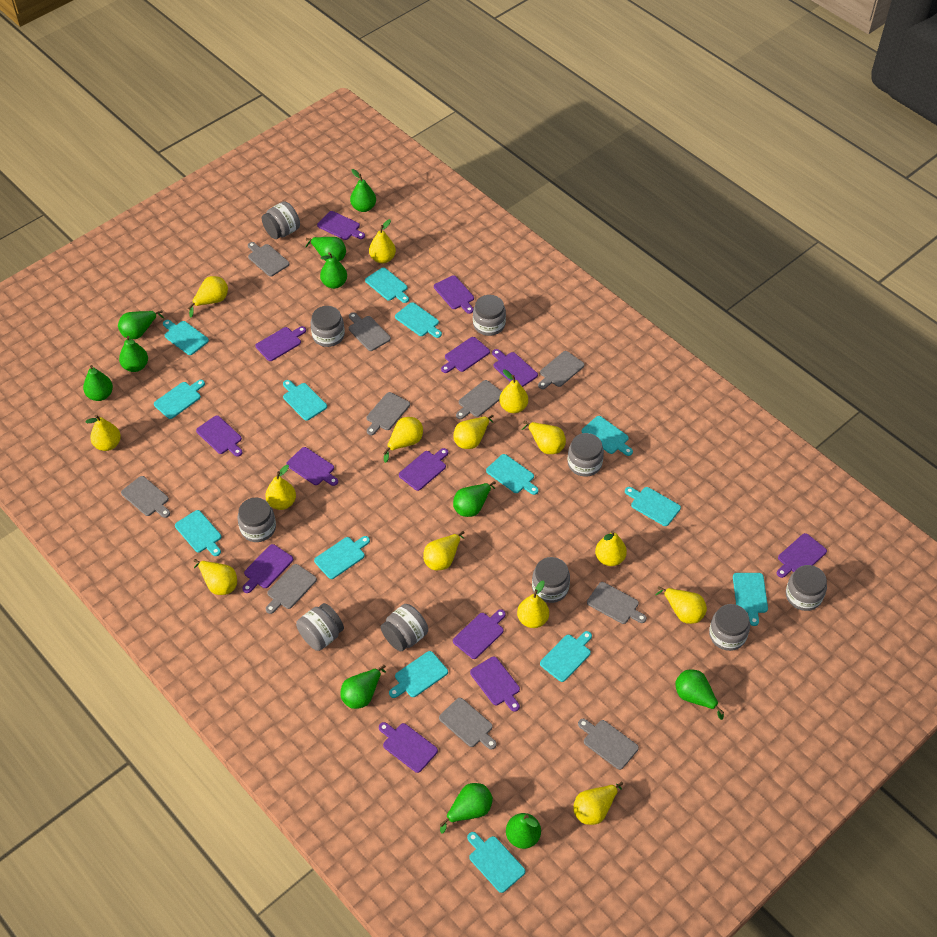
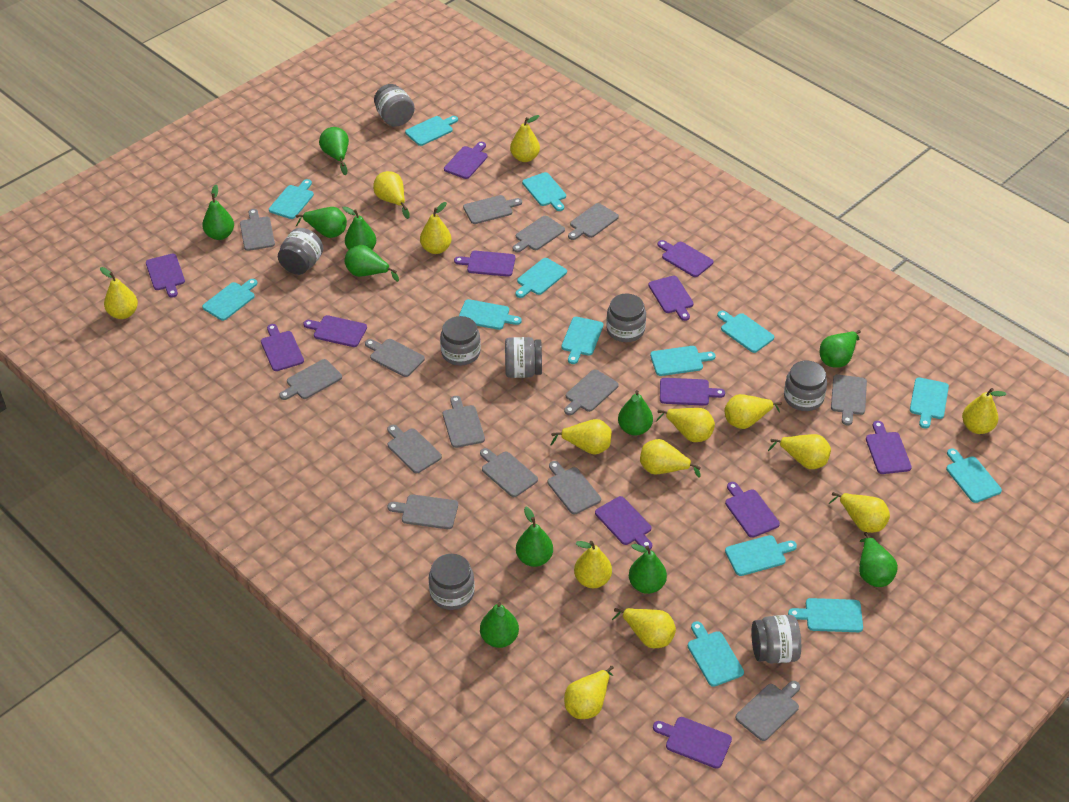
grey cutting board: 10 -> 14
grey jar: 10 -> 8
purple cutting board: 13 -> 12

